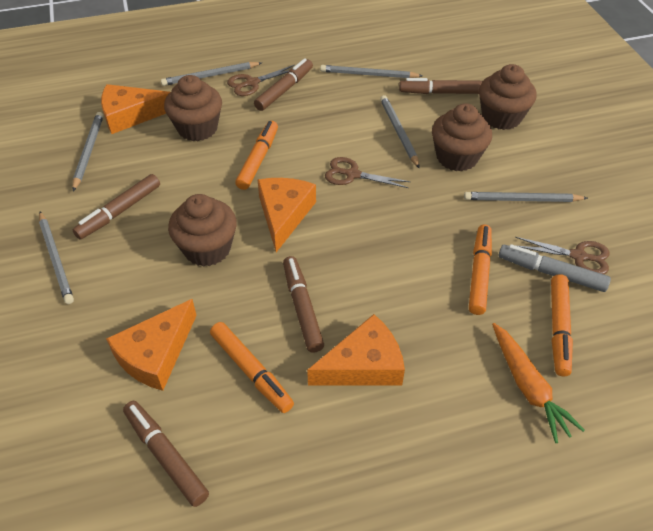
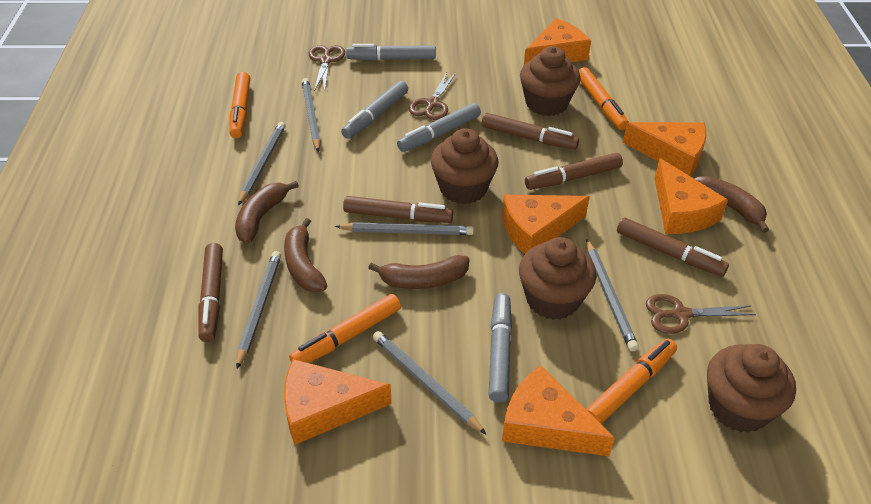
brown banana: 0 -> 4
grey marker: 1 -> 4
orange carrot: 1 -> 0
orange cheese: 4 -> 6

